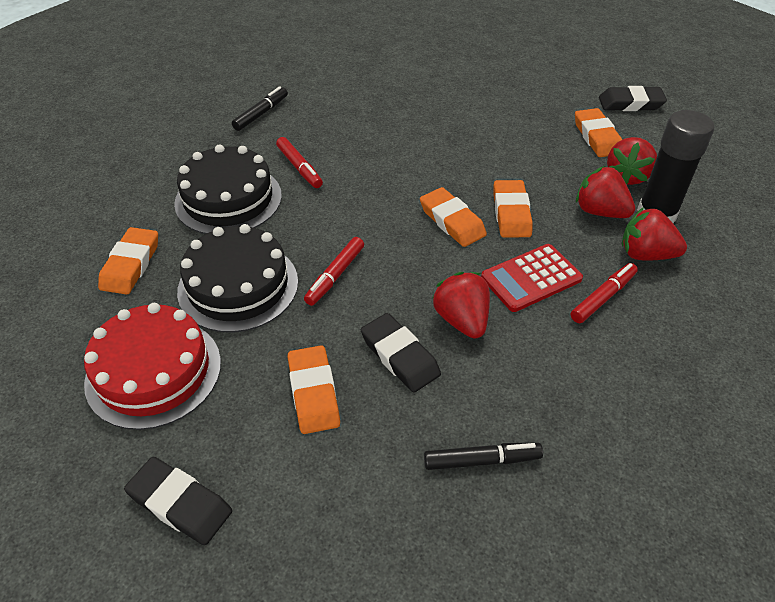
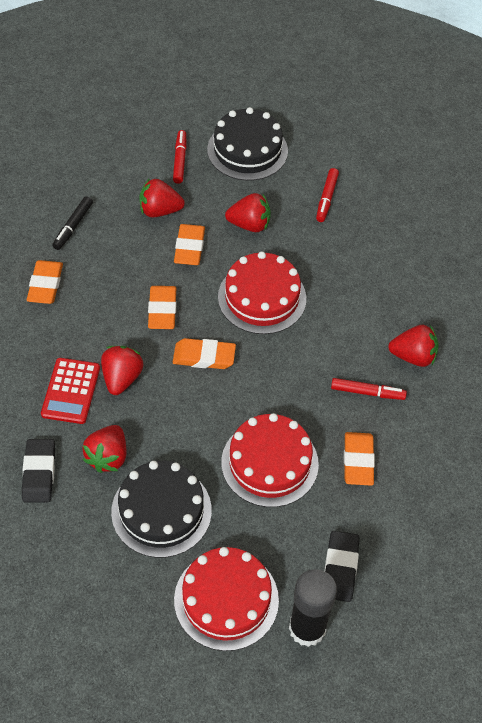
black eraser: 3 -> 2
black marker: 2 -> 1
red cake: 1 -> 3
red strawberry: 4 -> 5

